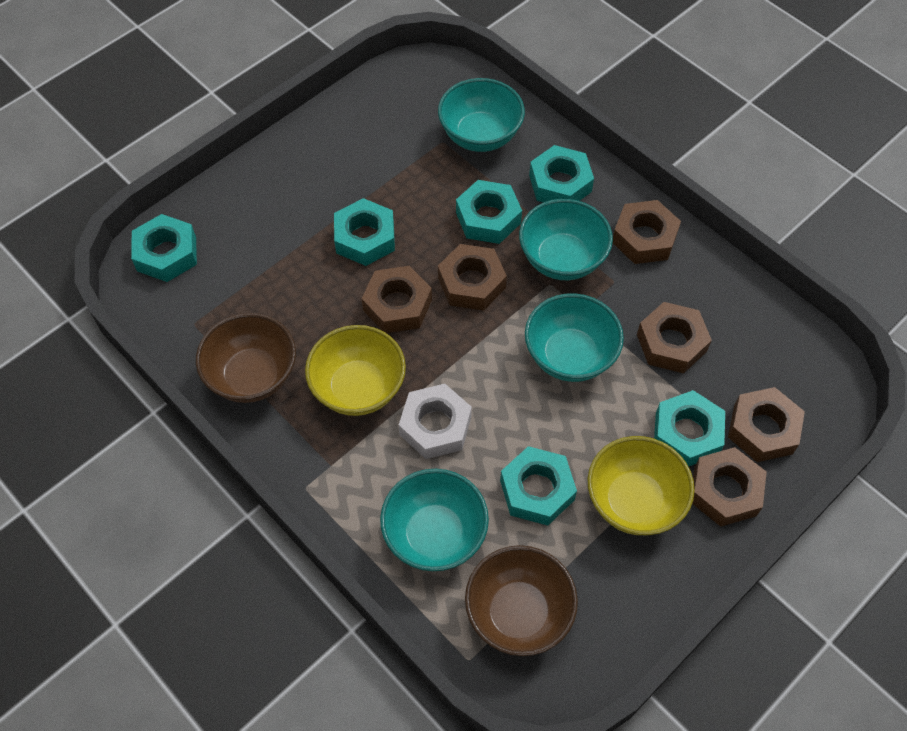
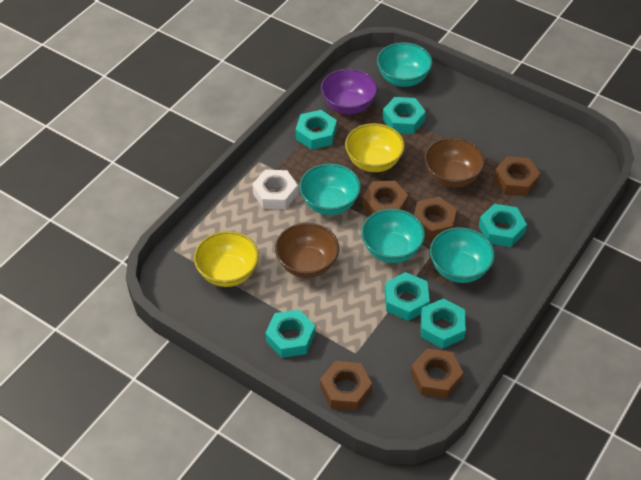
brown nut: 6 -> 5
purple bowl: 0 -> 1

